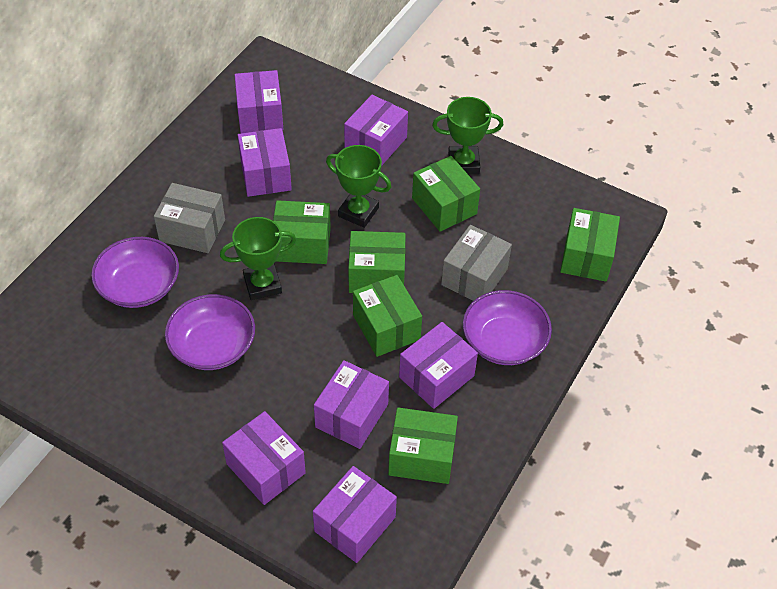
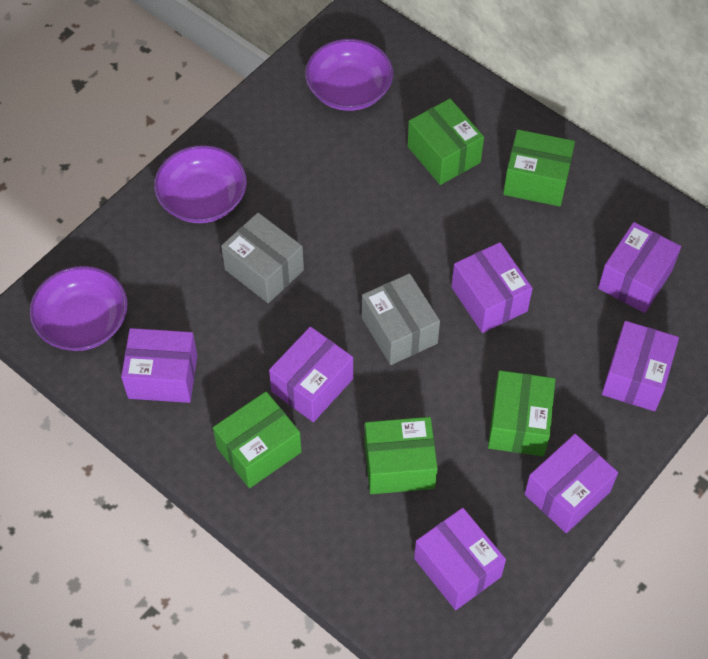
green box: 6 -> 5
green trophy: 3 -> 0

